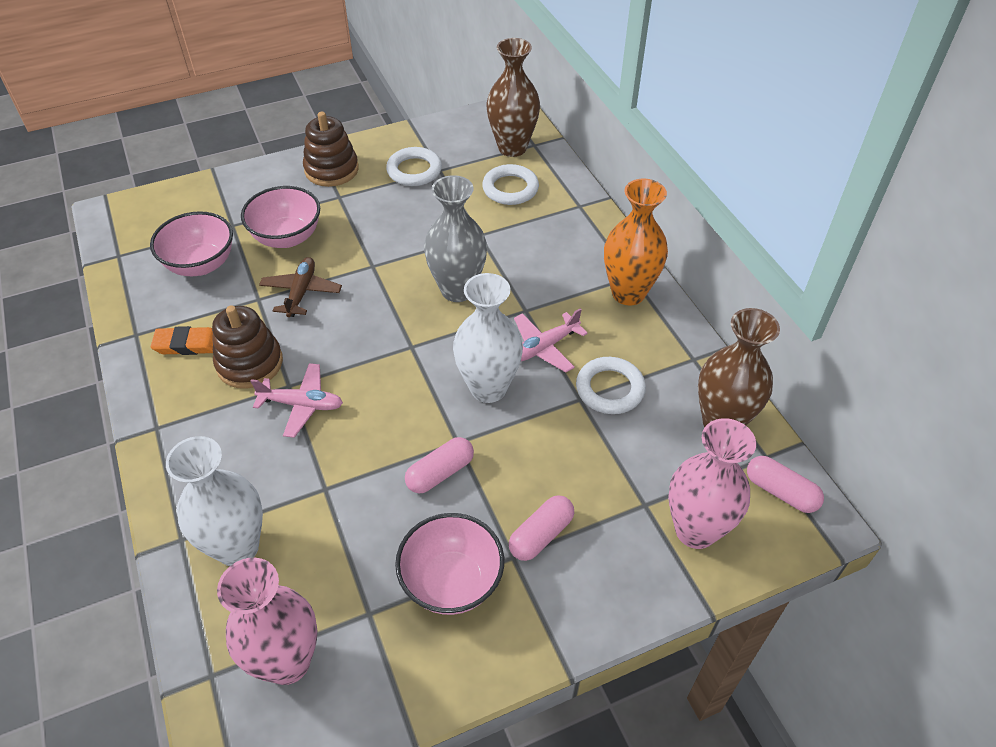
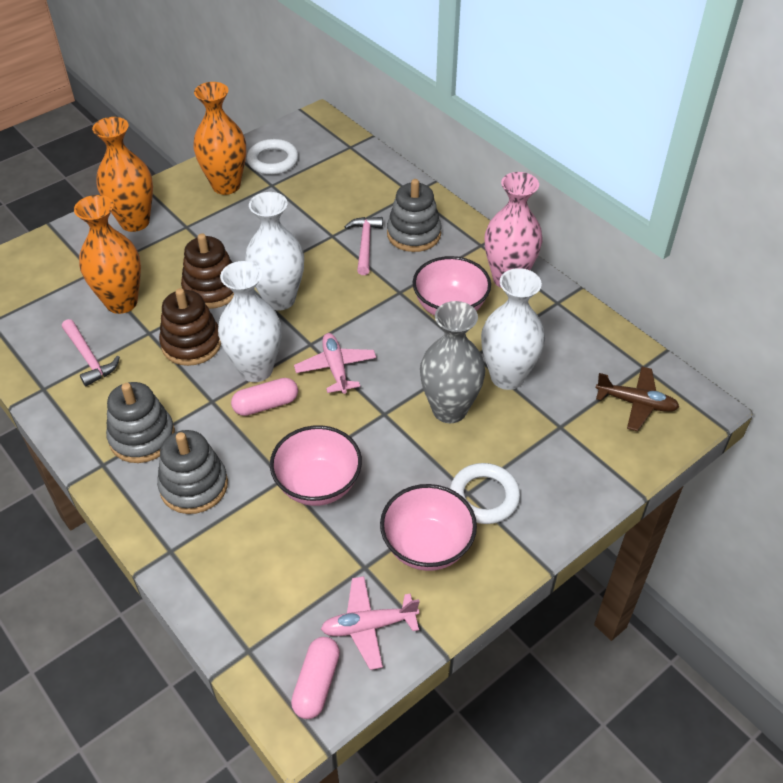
brown vase: 2 -> 0
grey stacking toy: 0 -> 3
orange eraser: 1 -> 0
orange vase: 1 -> 3
pink capsule: 3 -> 2
pink hammer: 0 -> 2
pink vase: 2 -> 1
white ring: 3 -> 2
white vase: 2 -> 3

